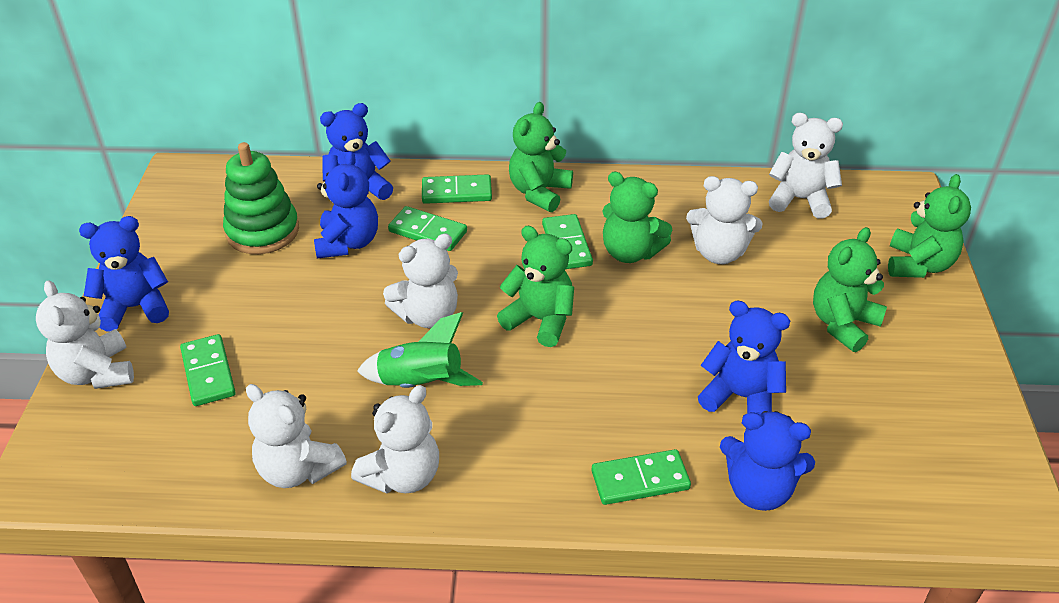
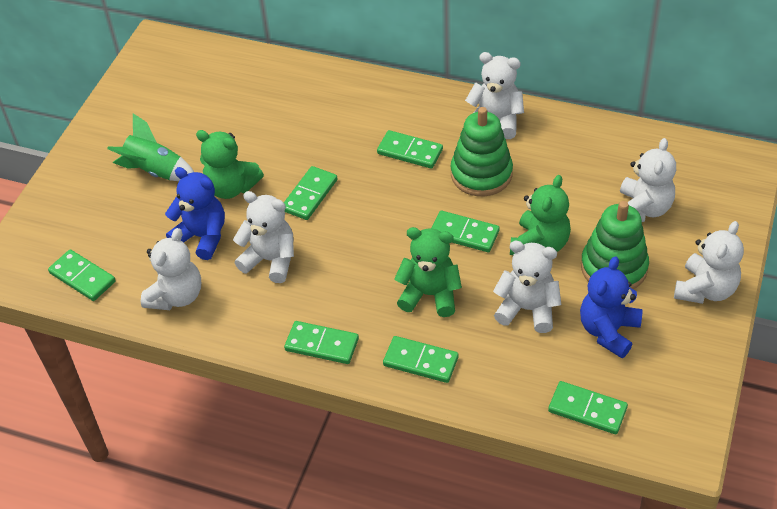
blue teddy bear: 5 -> 2
green domino: 5 -> 7
green stacking toy: 1 -> 2
green teddy bear: 5 -> 3

